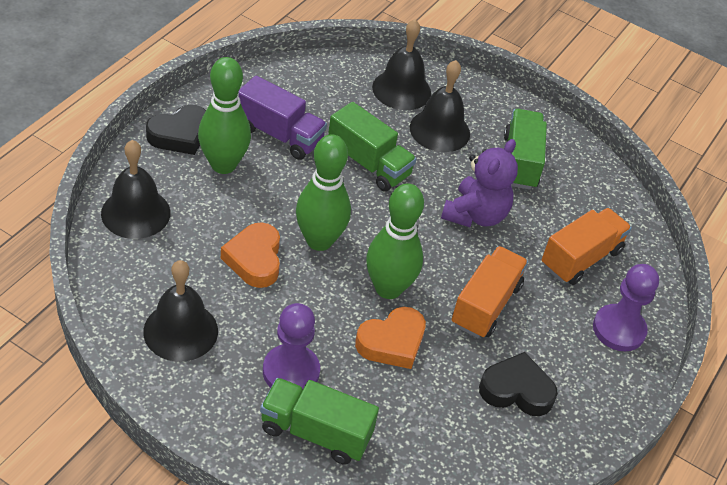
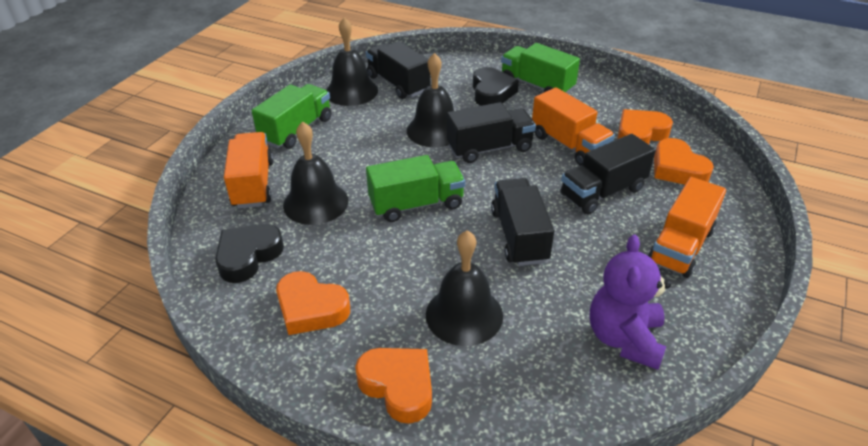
black truck: 0 -> 4
green bowling pin: 3 -> 0
orange heart: 2 -> 4
orange truck: 2 -> 3
purple pawn: 2 -> 0
purple truck: 1 -> 0

